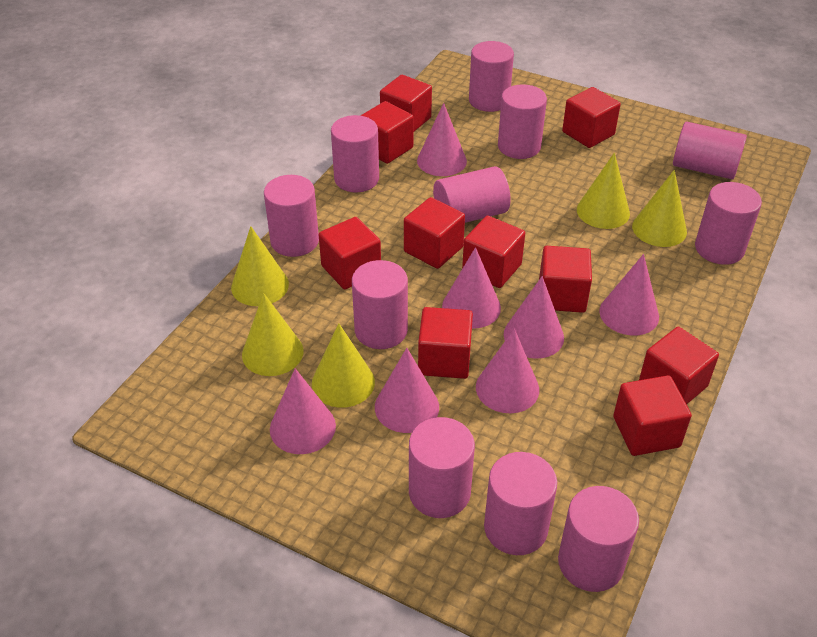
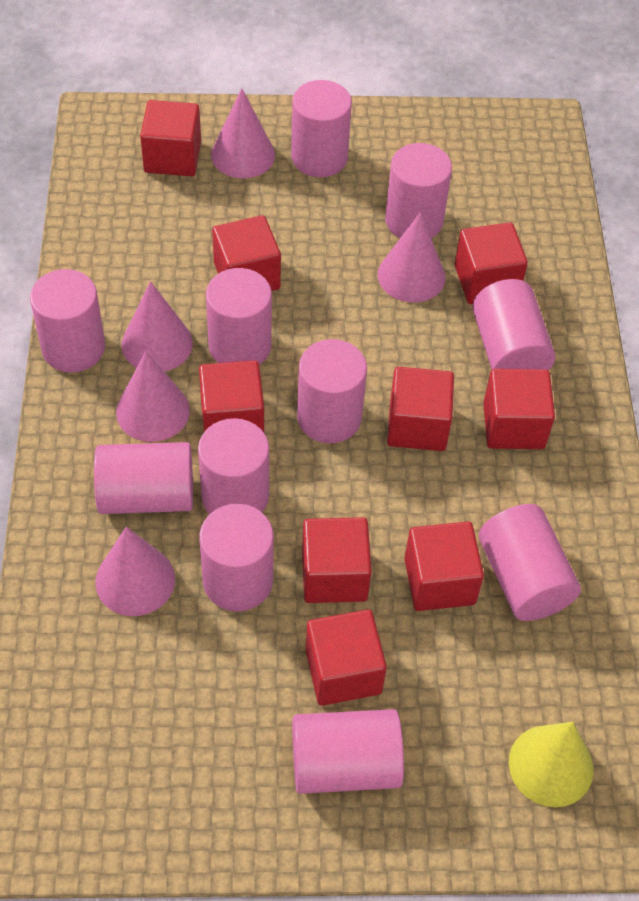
pink cone: 7 -> 5
red cube: 10 -> 9
yellow cone: 5 -> 1

